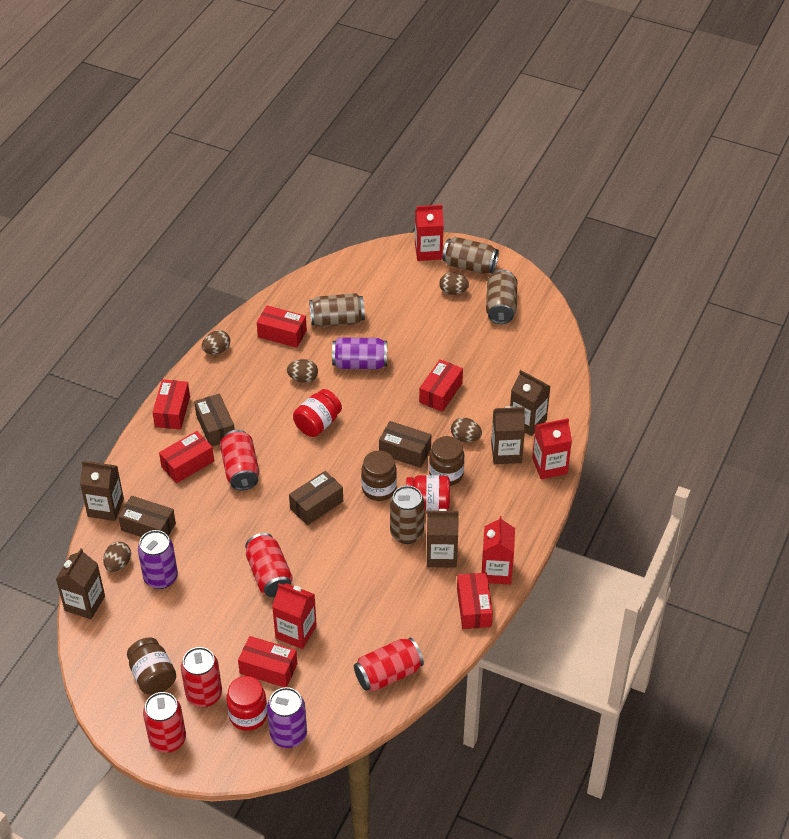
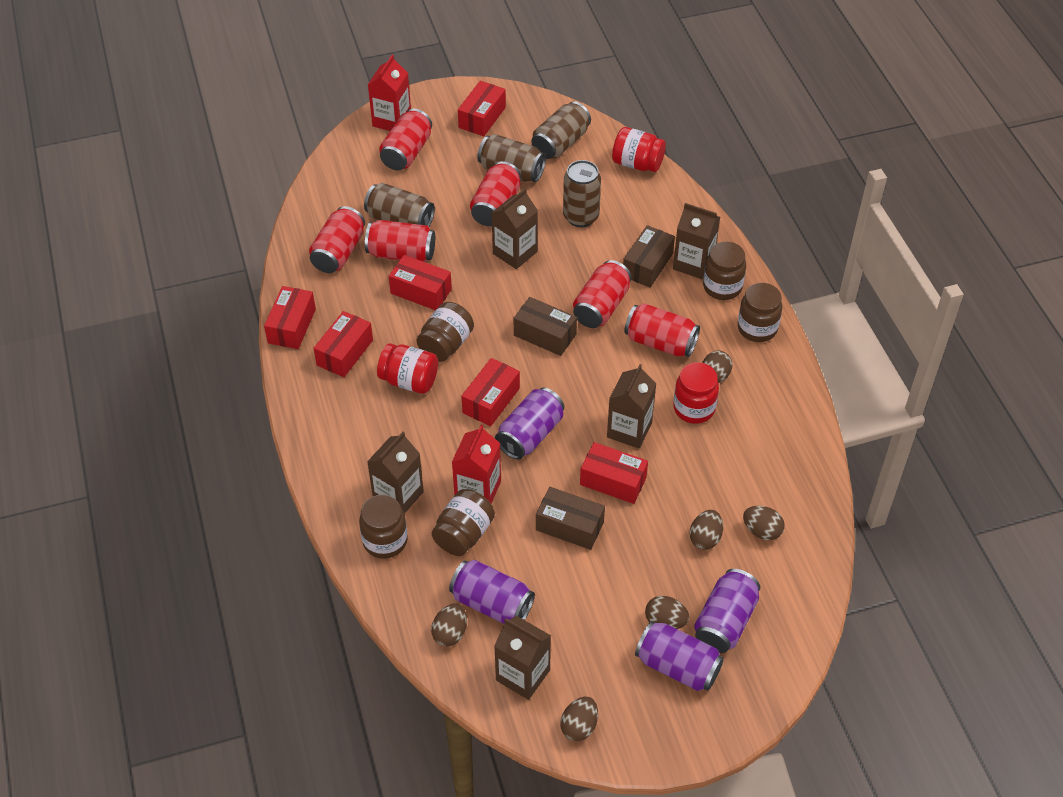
brown box: 4 -> 3
brown egg: 5 -> 6
brown jar: 3 -> 5
purple can: 3 -> 4
red can: 5 -> 6
red carton: 4 -> 2

